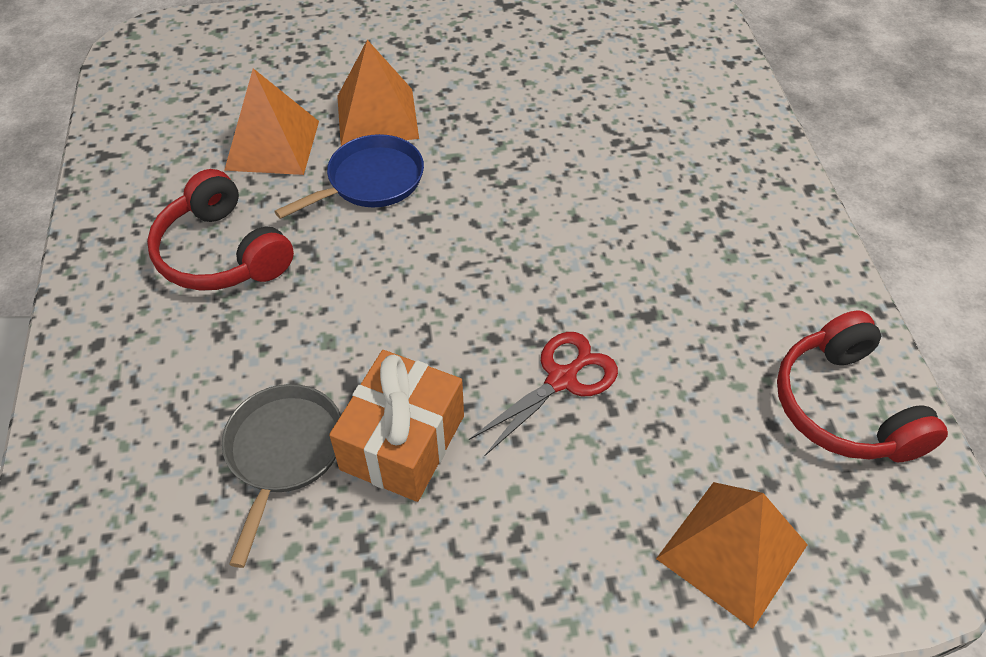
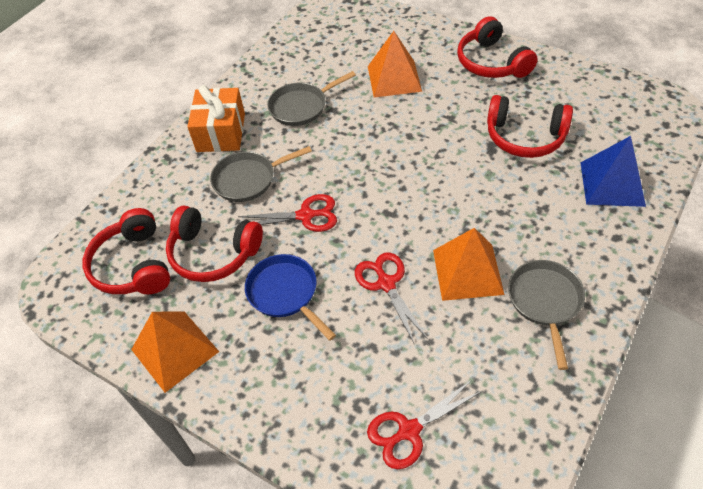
blue pyramid: 0 -> 1
grey pan: 1 -> 3
red headphones: 2 -> 4
red scissors: 1 -> 3

